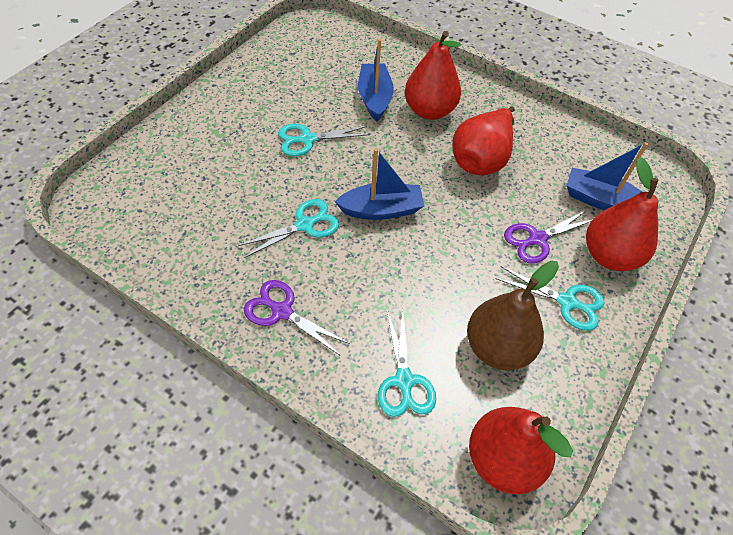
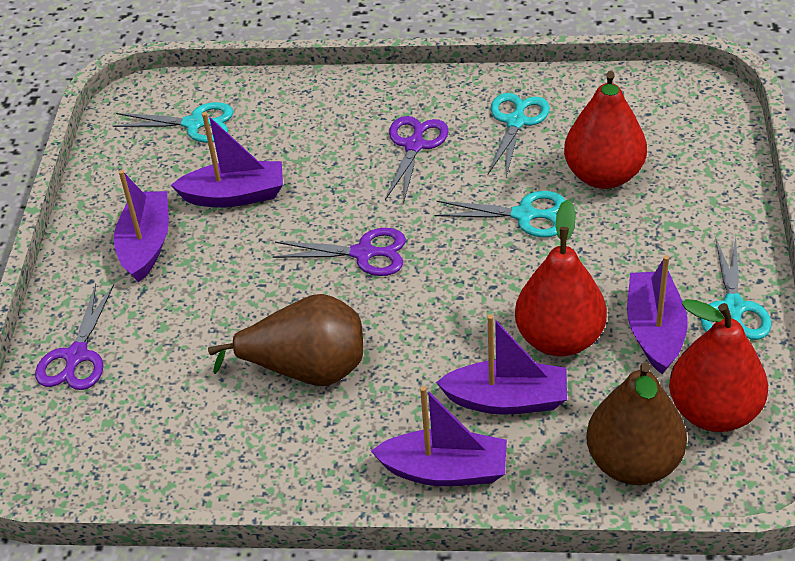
blue boat: 3 -> 0
brown pear: 1 -> 2
purple boat: 0 -> 5
purple scissors: 2 -> 3
red pear: 4 -> 3

